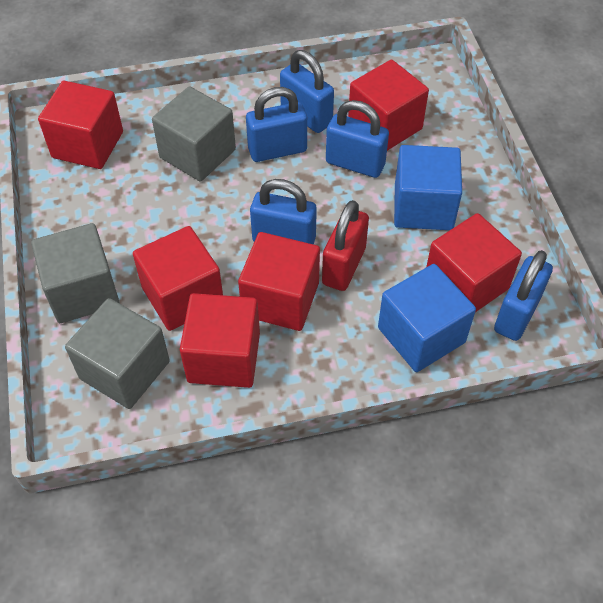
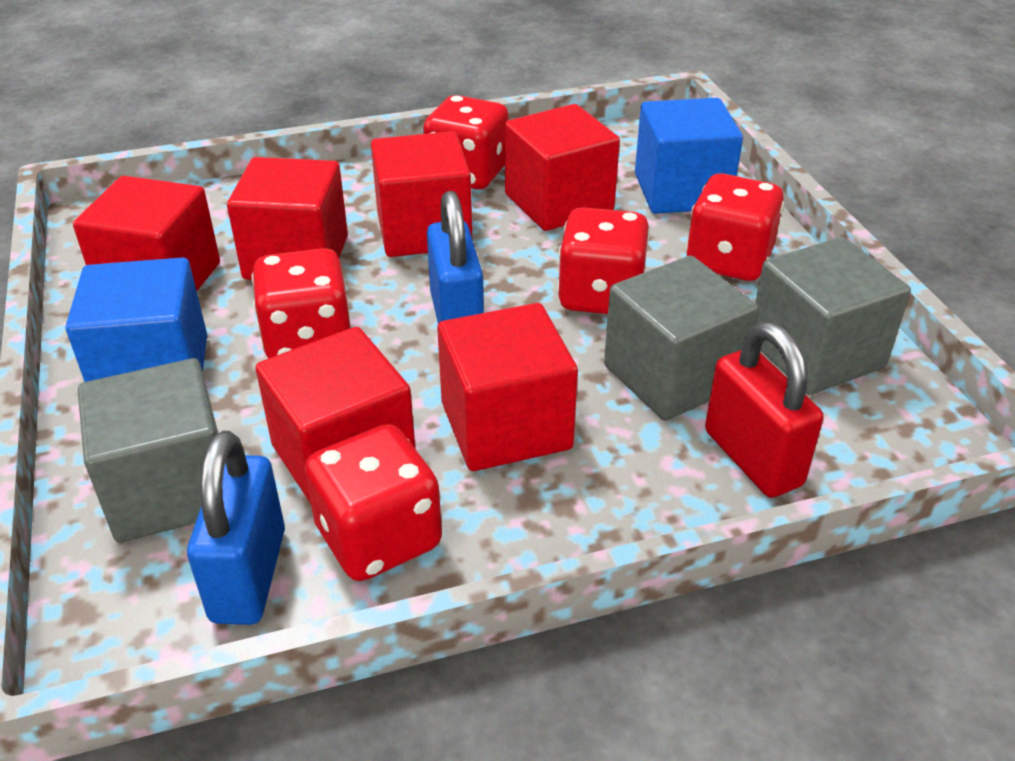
blue padlock: 5 -> 2
red dice: 0 -> 5

